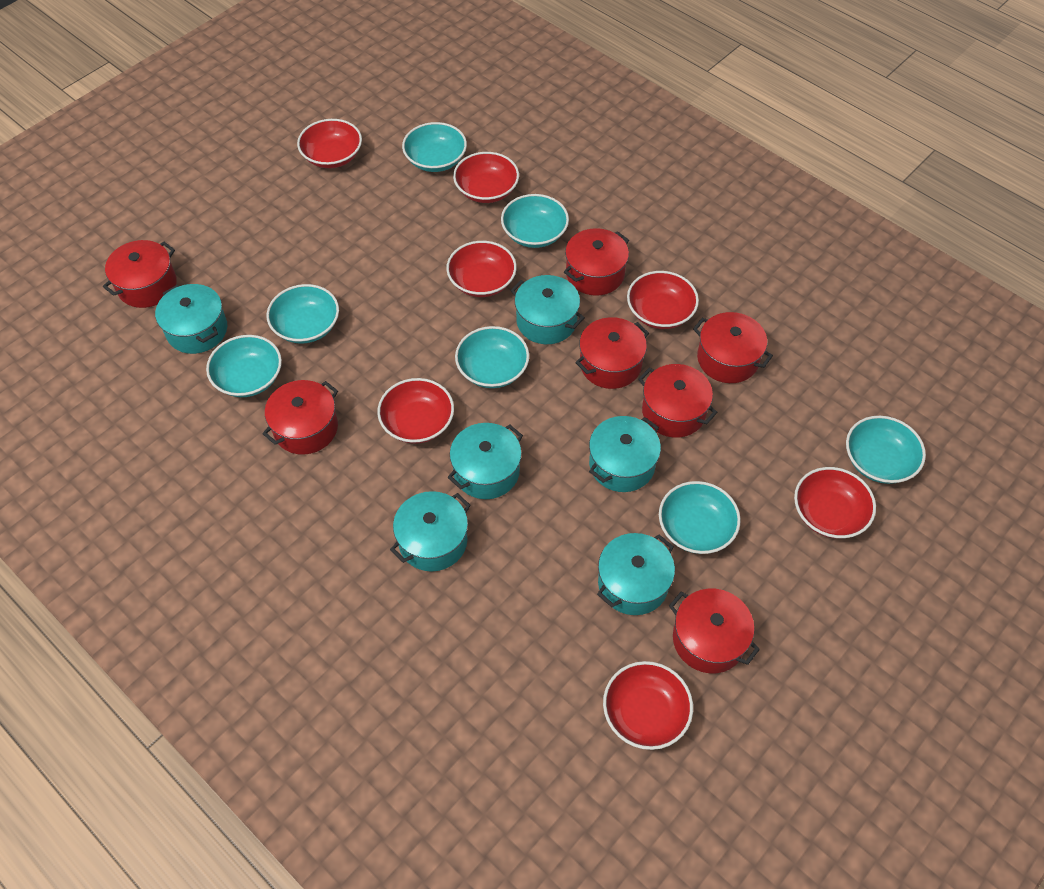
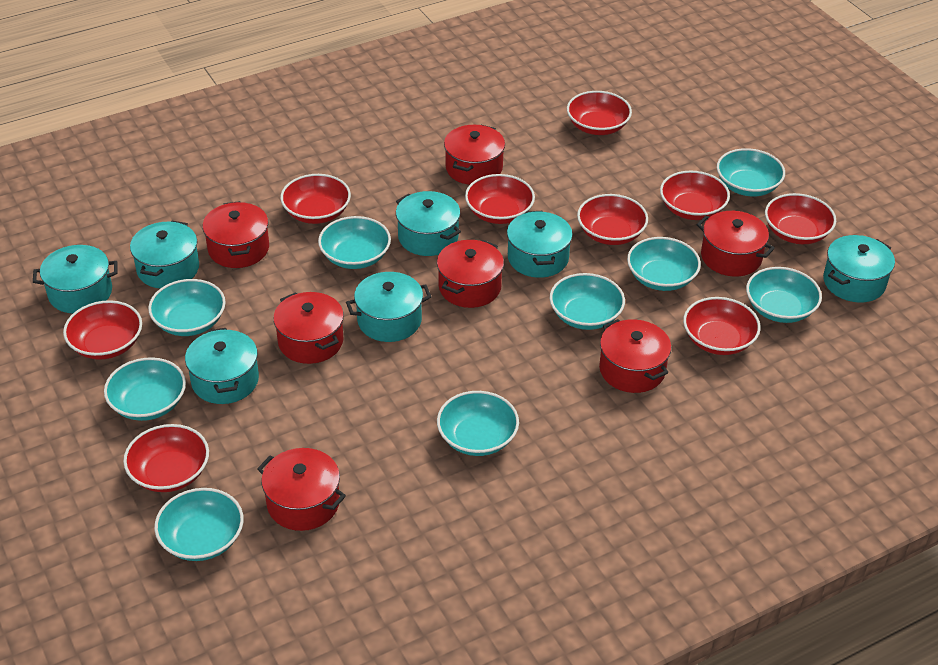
red bowl: 7 -> 9
turquoise bowl: 7 -> 9
turquoise pot: 6 -> 7

